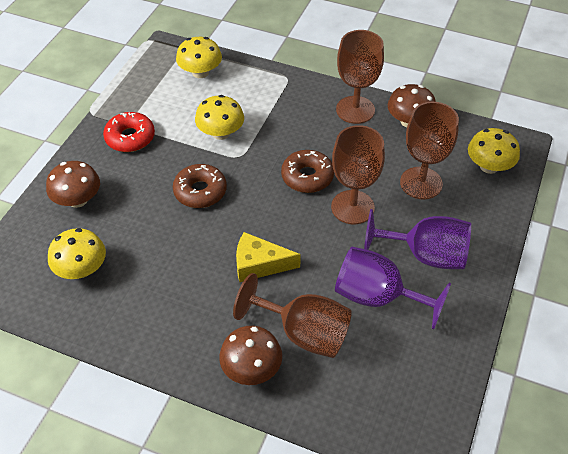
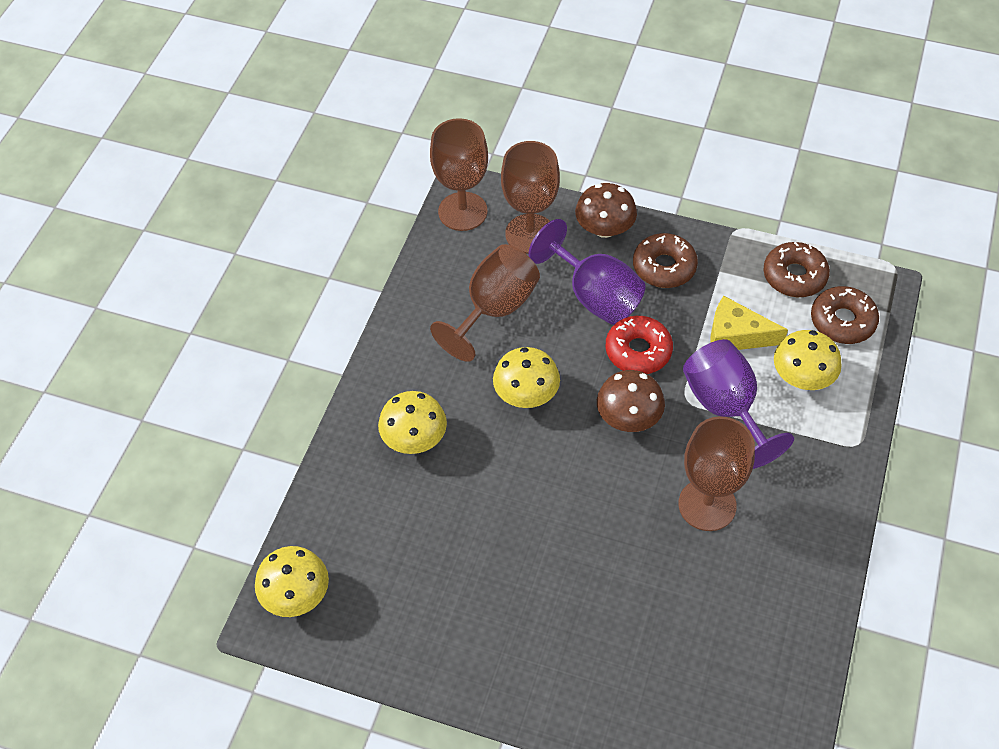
brown donut: 2 -> 3
brown mushroom: 3 -> 2

